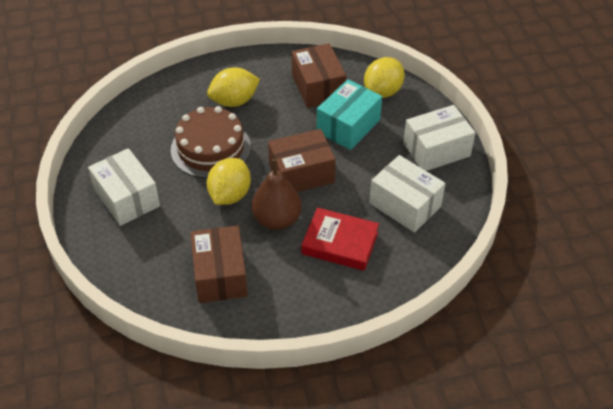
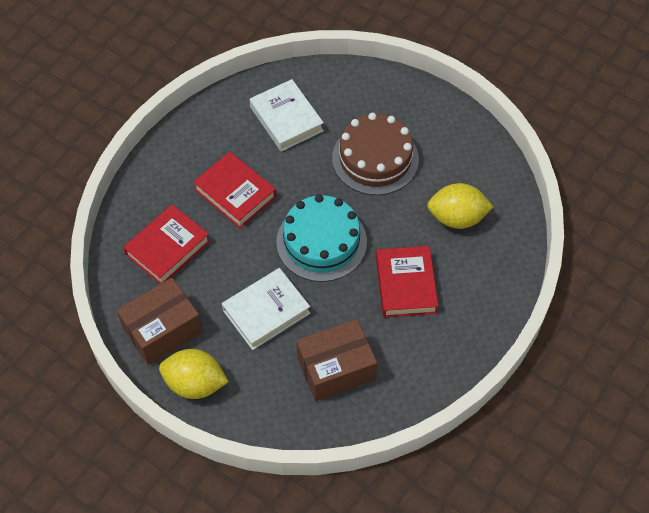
brown box: 3 -> 2
brown pear: 1 -> 0
red book: 1 -> 3
turquoise box: 1 -> 0
turquoise cake: 0 -> 1
white book: 0 -> 2
white box: 3 -> 0
yellow lemon: 3 -> 2

